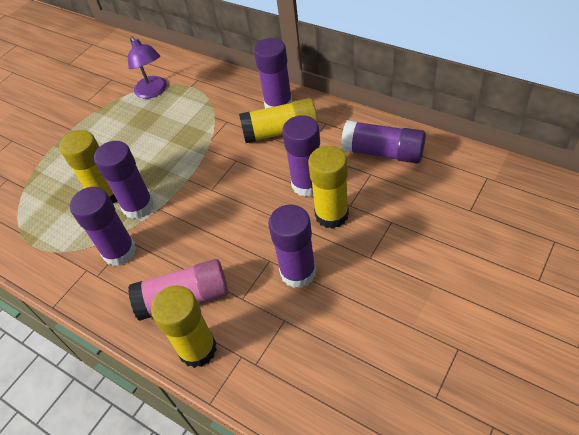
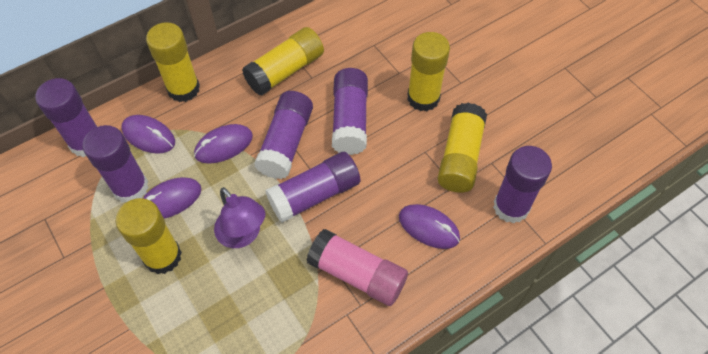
purple mouse: 0 -> 4
yellow glue stick: 4 -> 5

